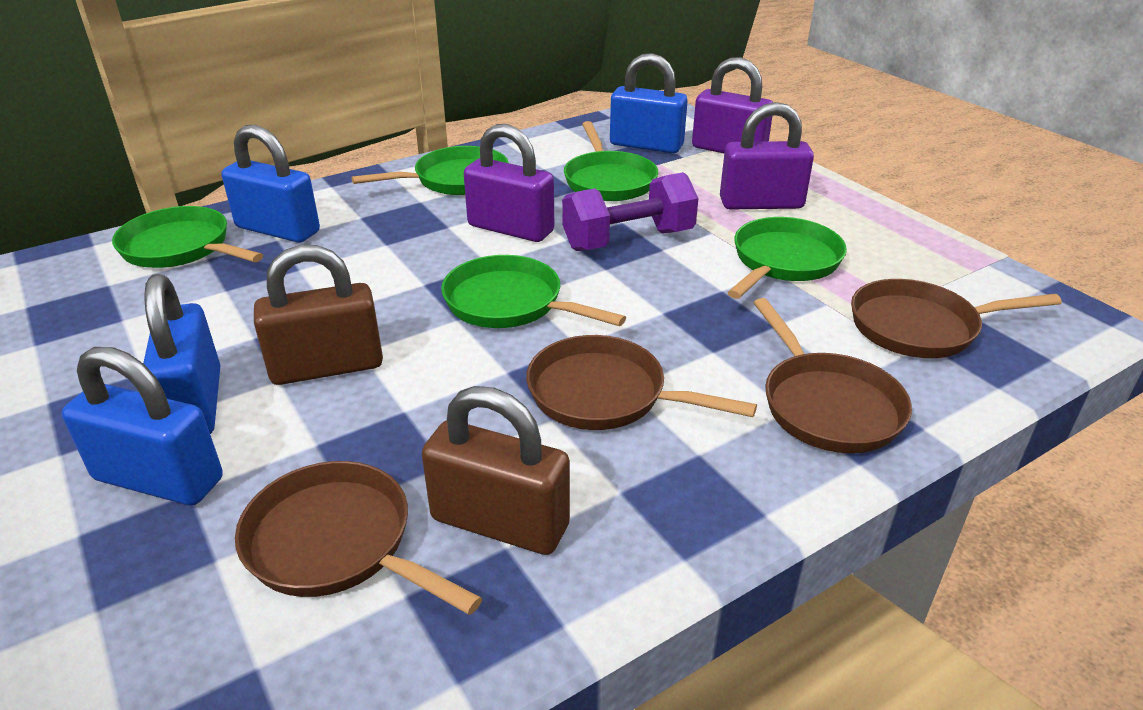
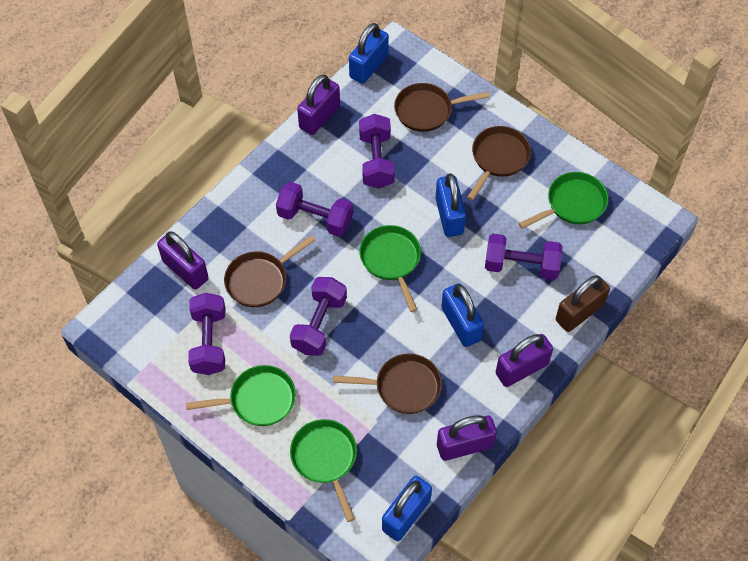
brown padlock: 2 -> 1
green pan: 5 -> 4
purple dumbbell: 1 -> 5
purple padlock: 3 -> 4

